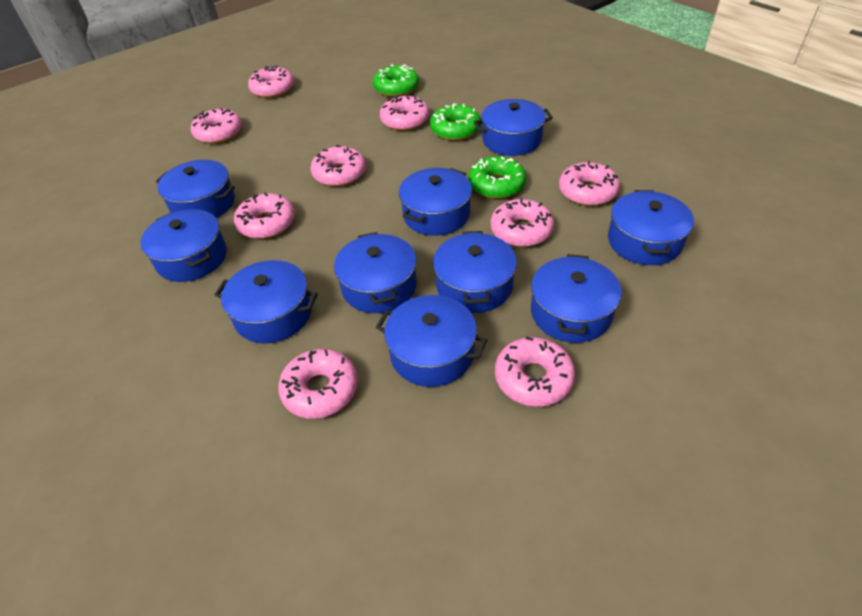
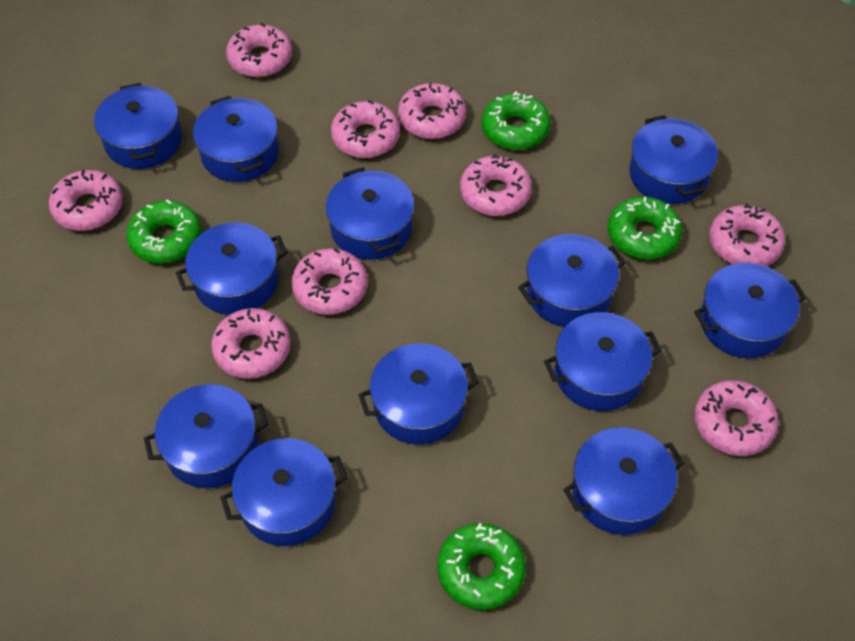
blue pot: 10 -> 12
green donut: 3 -> 4

